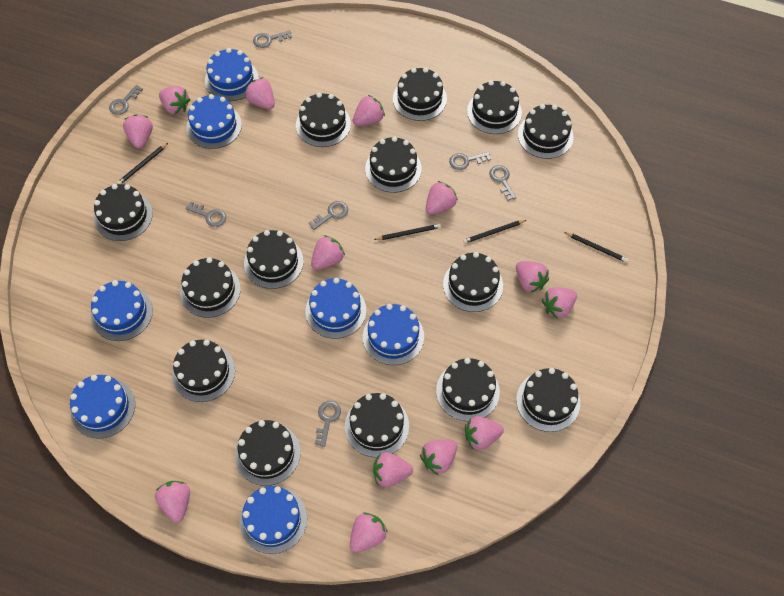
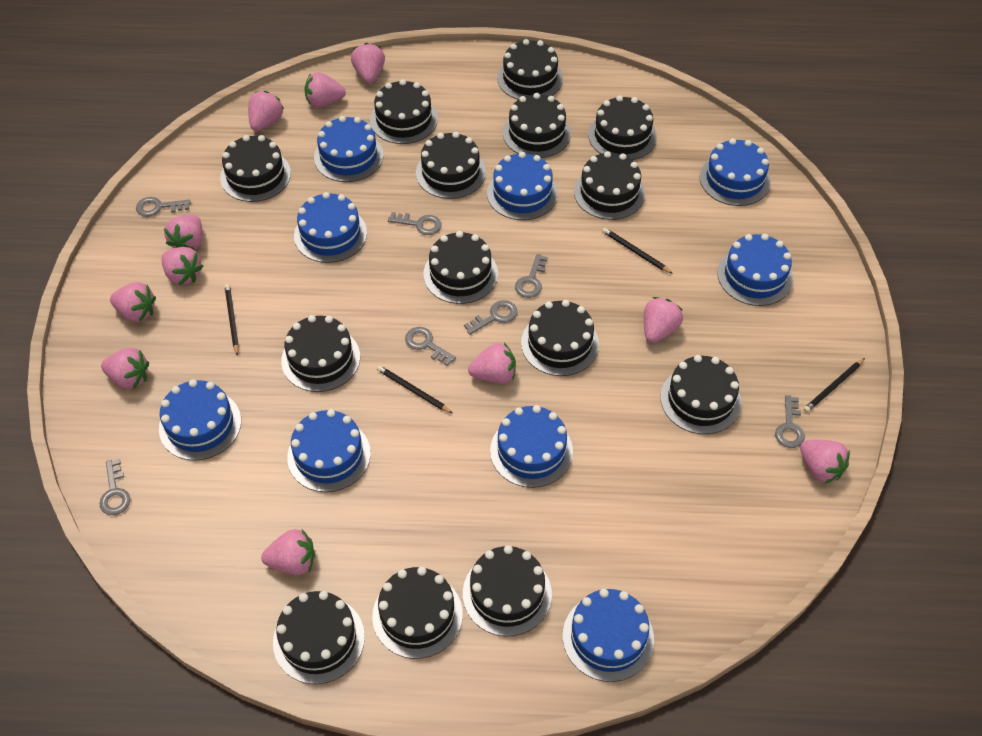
blue cake: 7 -> 9
pink strawberry: 13 -> 11

